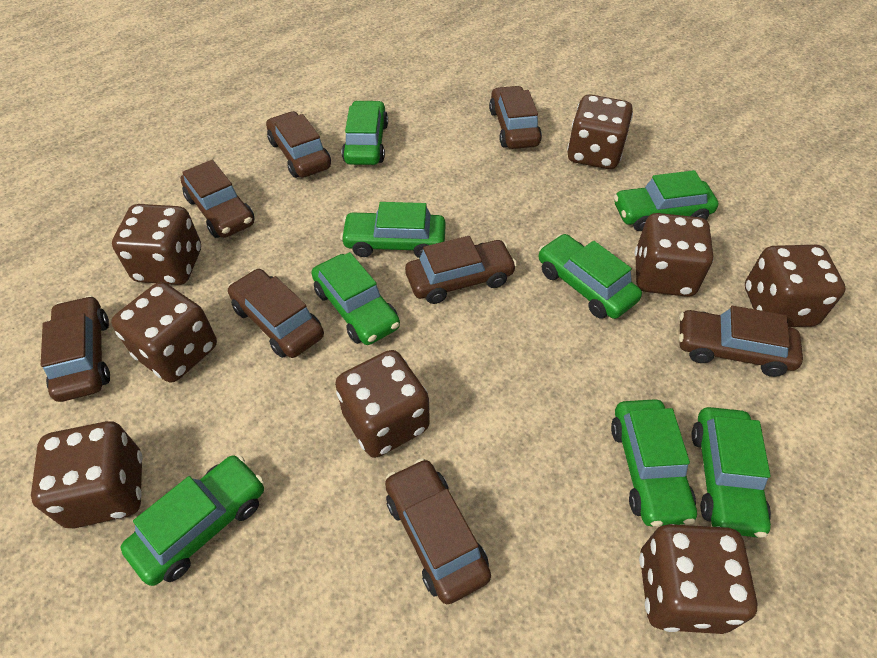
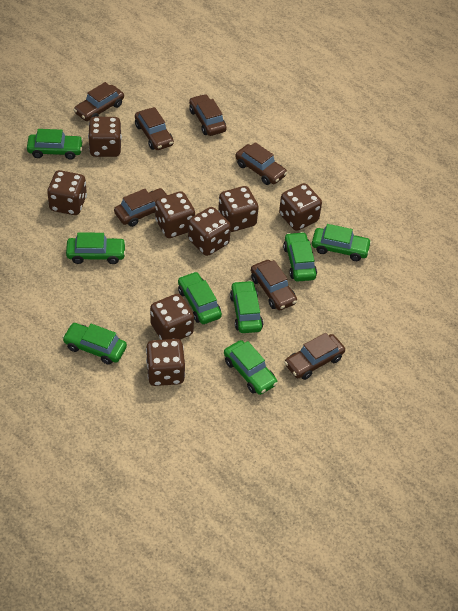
brown car: 8 -> 7

